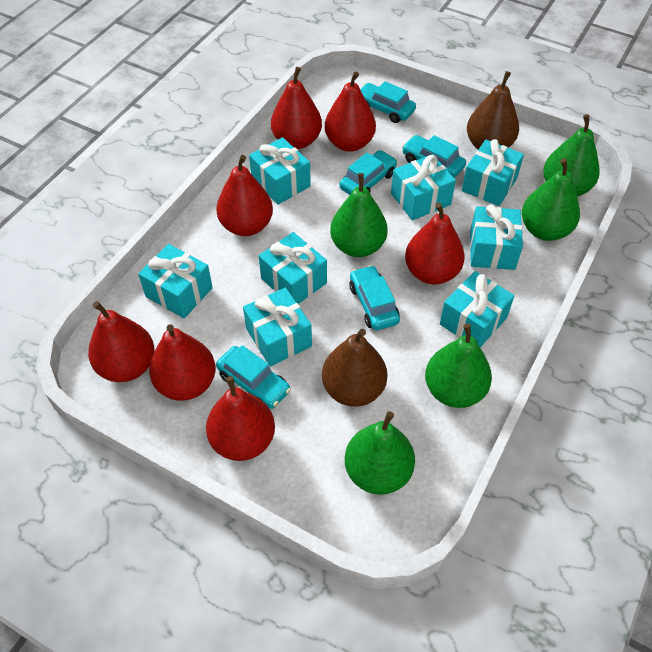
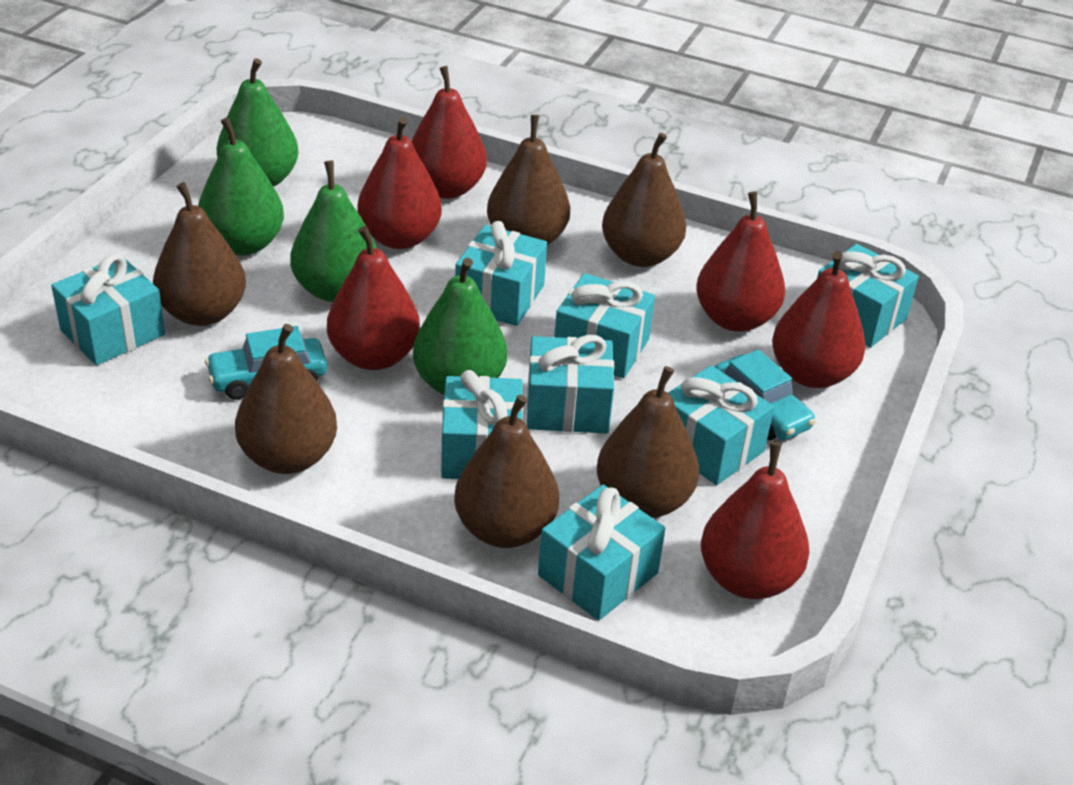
brown pear: 2 -> 6
green pear: 5 -> 4
red pear: 7 -> 6
turquoise car: 5 -> 2

